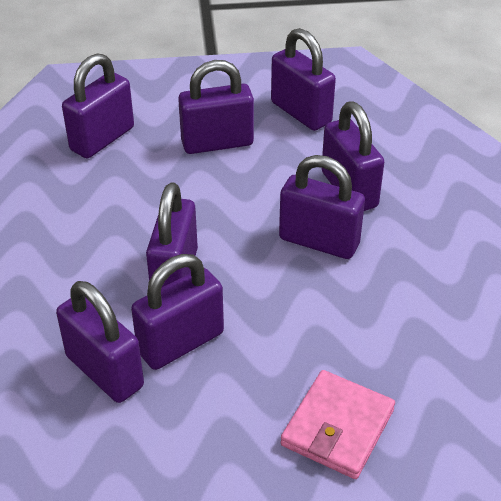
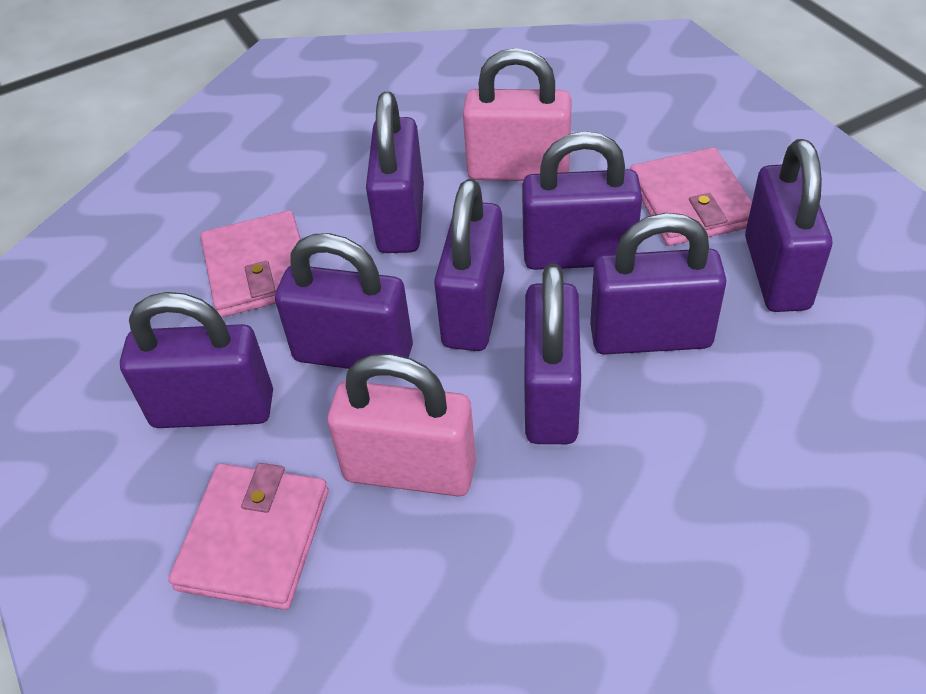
pink padlock: 0 -> 2
pink wallet: 1 -> 3

